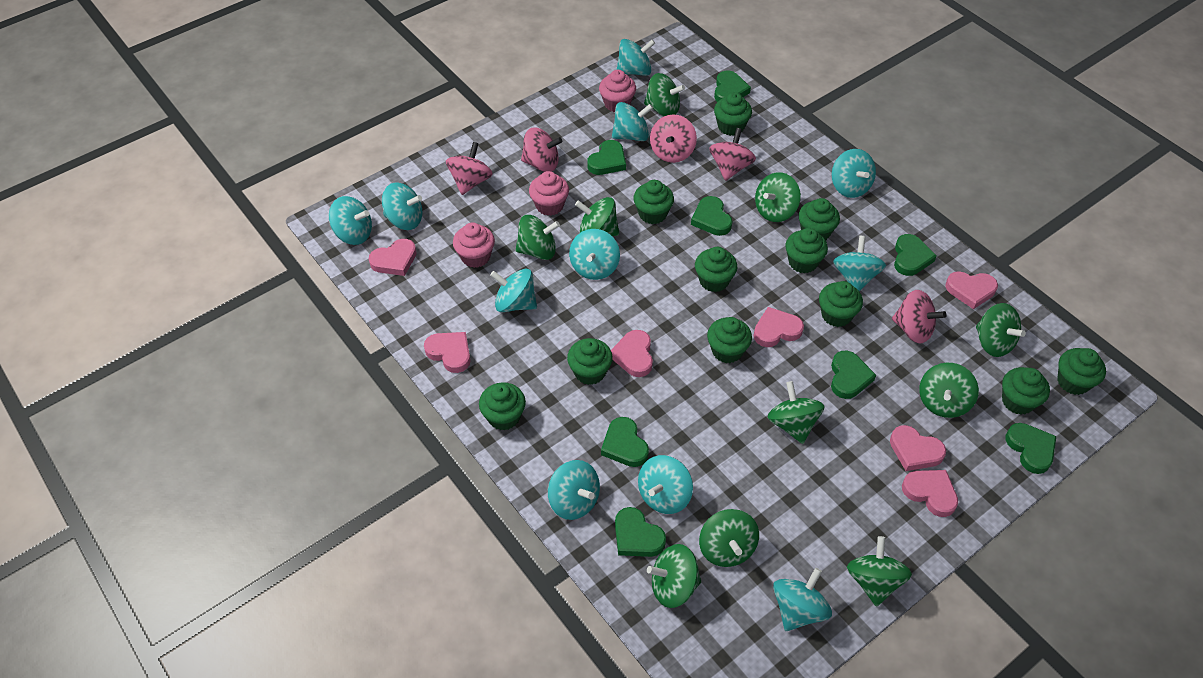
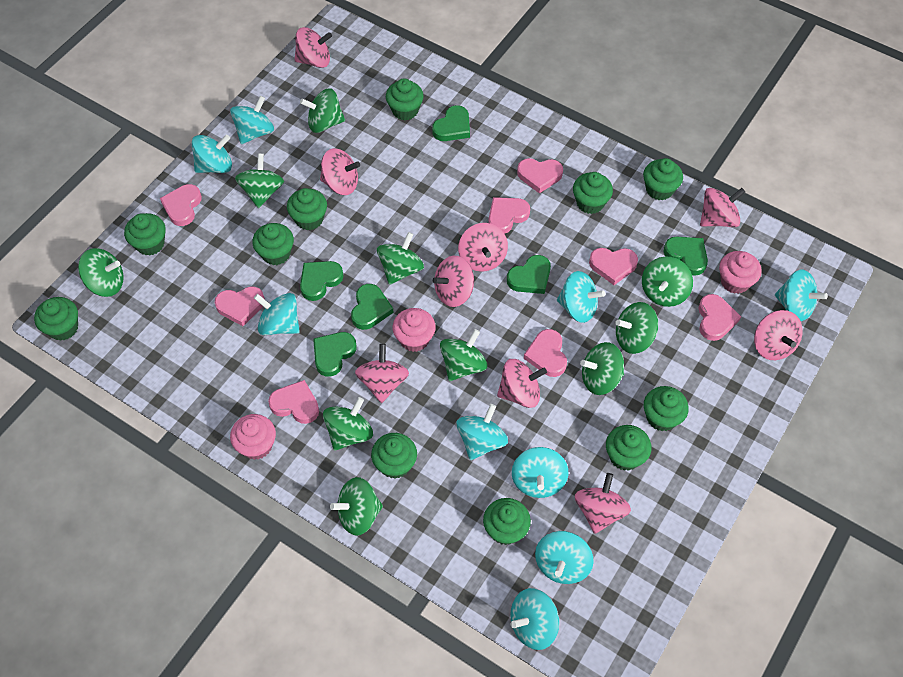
green heart: 8 -> 6
pink heart: 7 -> 8
pink spinning top: 5 -> 9
turquoise spinning top: 11 -> 9

